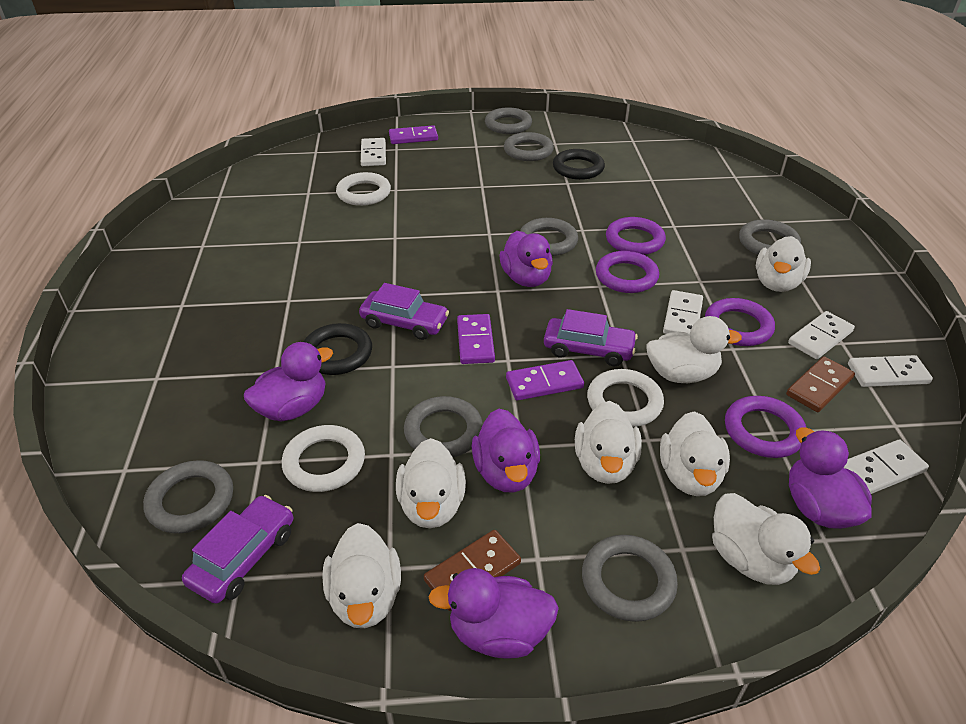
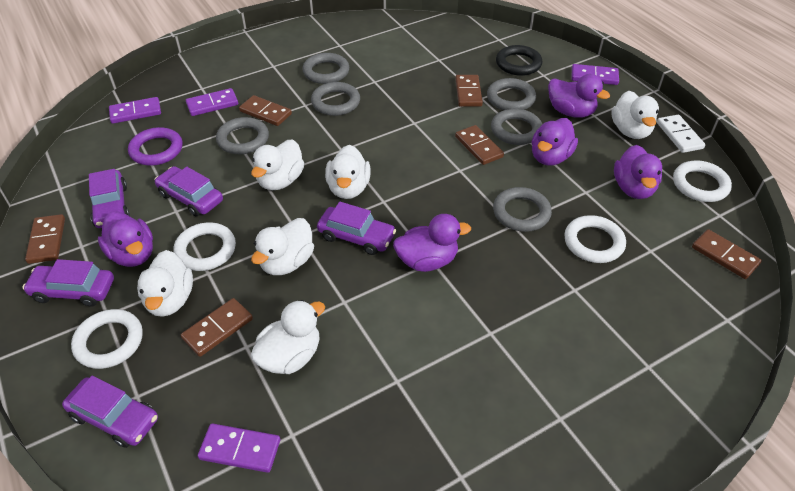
black ring: 2 -> 1
brown domino: 2 -> 6
grey ring: 7 -> 6
purple car: 3 -> 5
purple domino: 3 -> 4
purple ring: 4 -> 1
white domino: 5 -> 1
white duck: 7 -> 6
white ring: 3 -> 4

